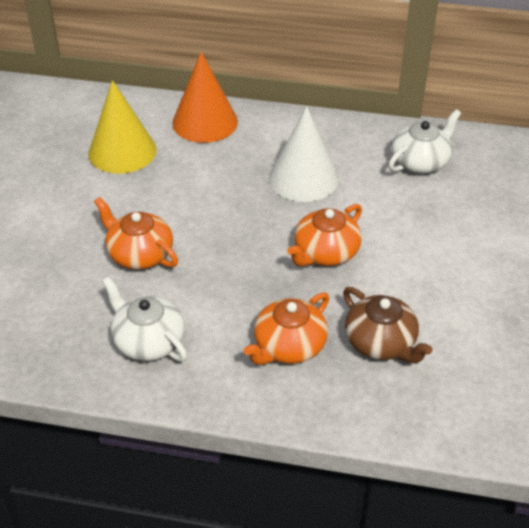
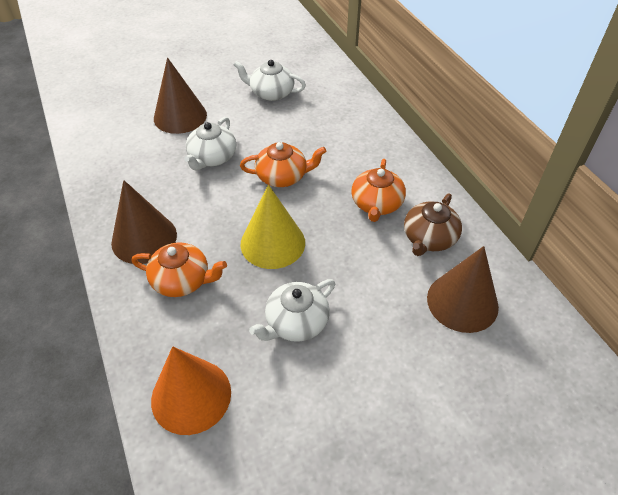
brown cone: 0 -> 3
white cone: 1 -> 0
white teapot: 2 -> 3

